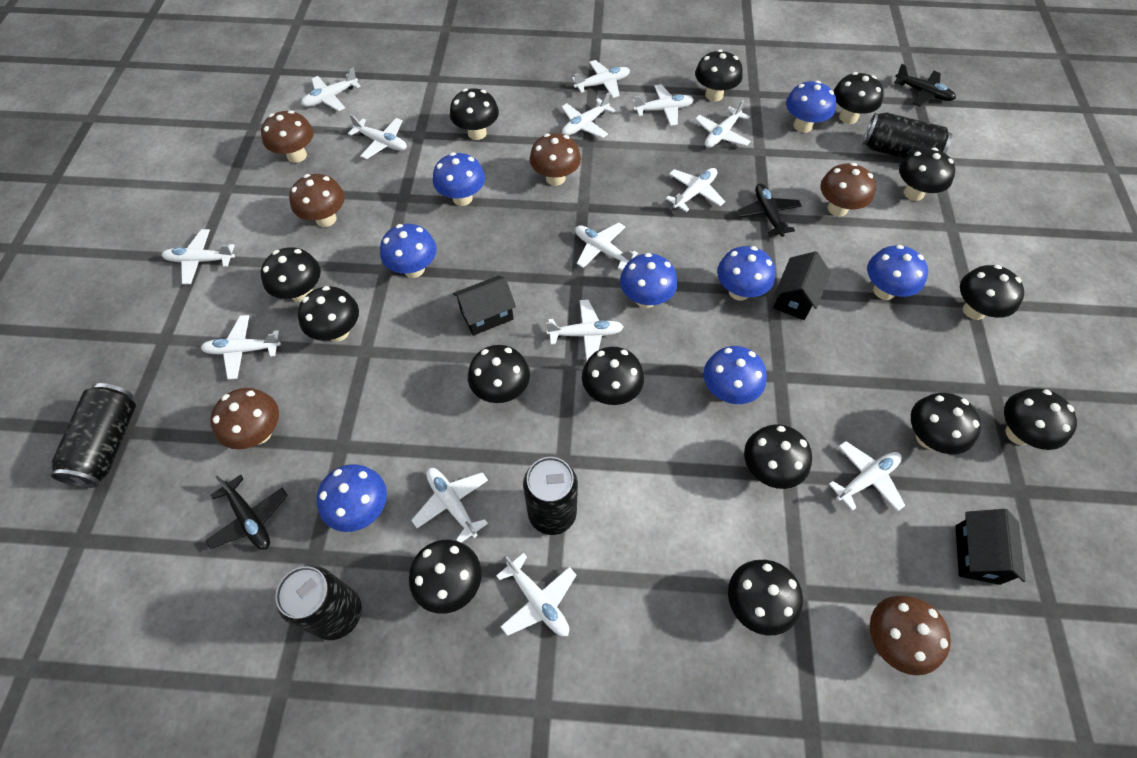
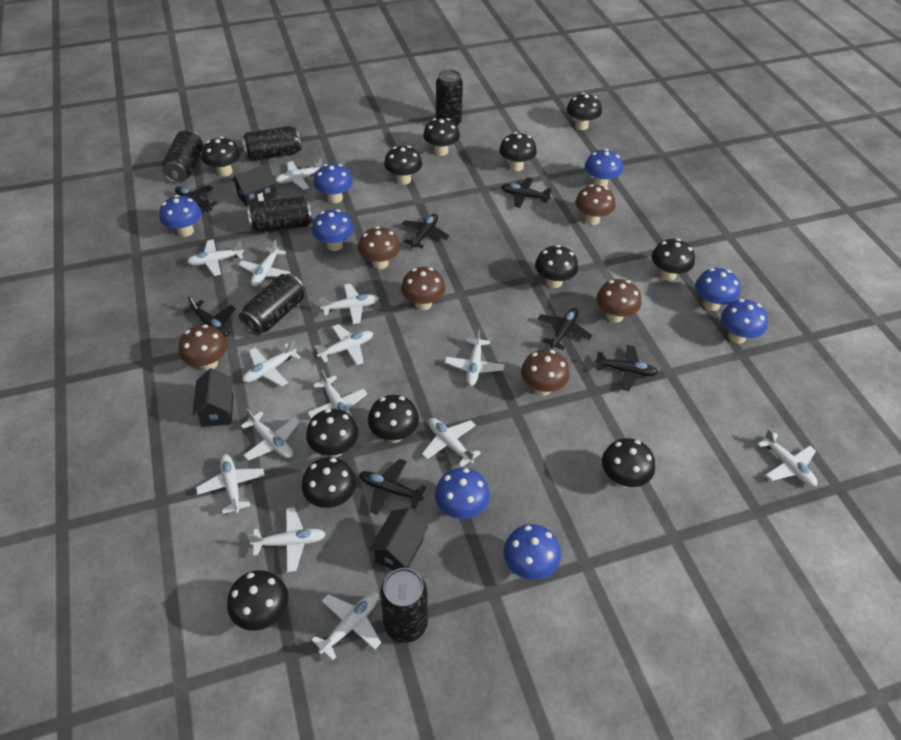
black can: 4 -> 6
black mushroom: 14 -> 12
black plane: 3 -> 7

